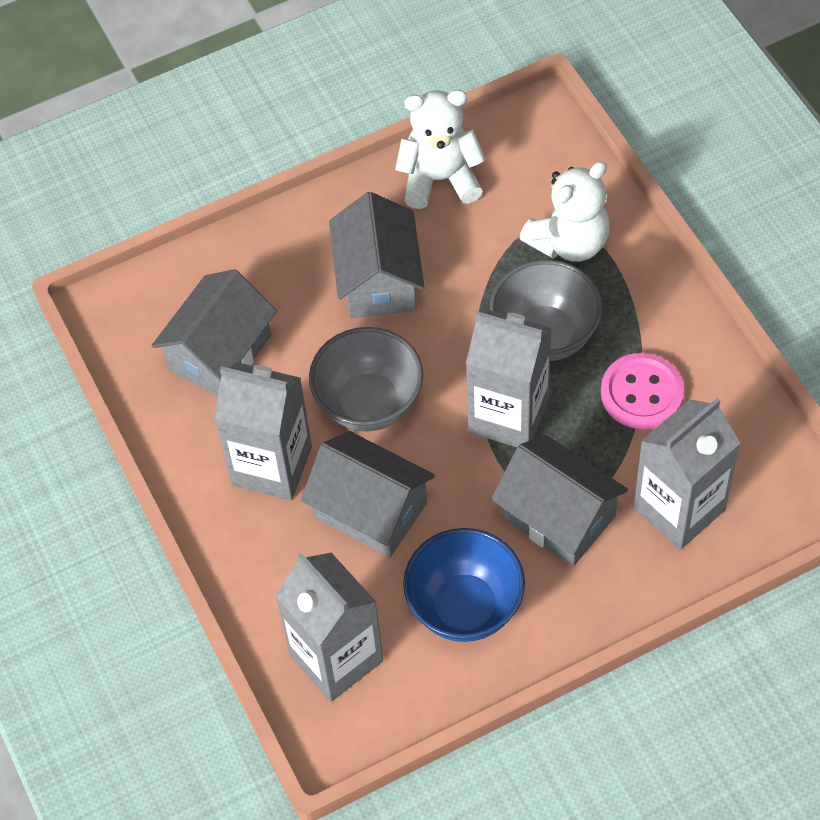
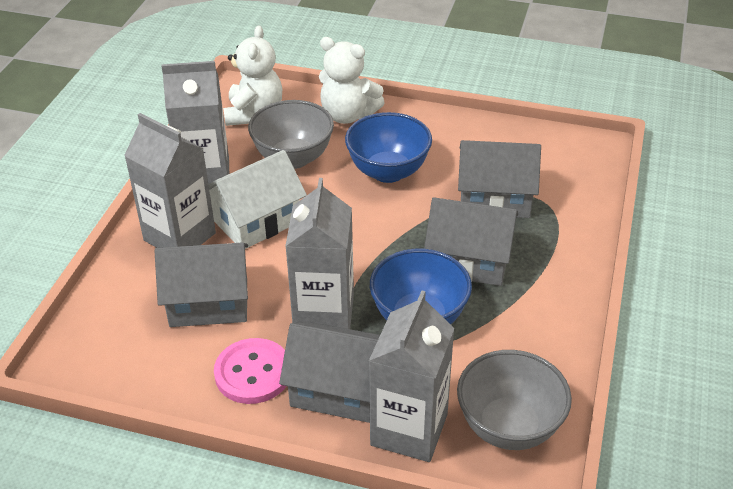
blue bowl: 1 -> 2
white house: 0 -> 1

